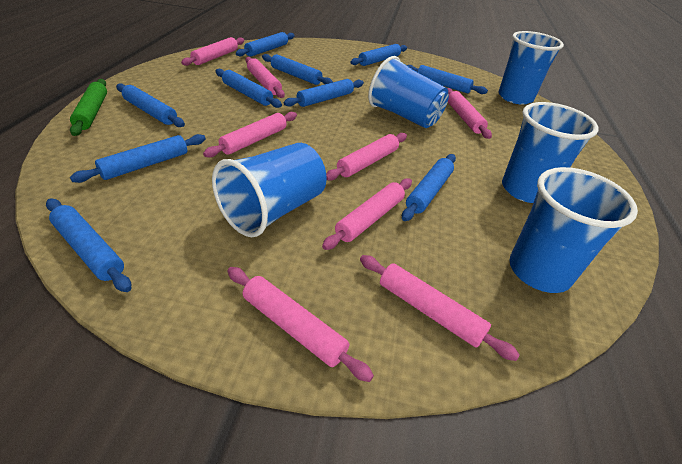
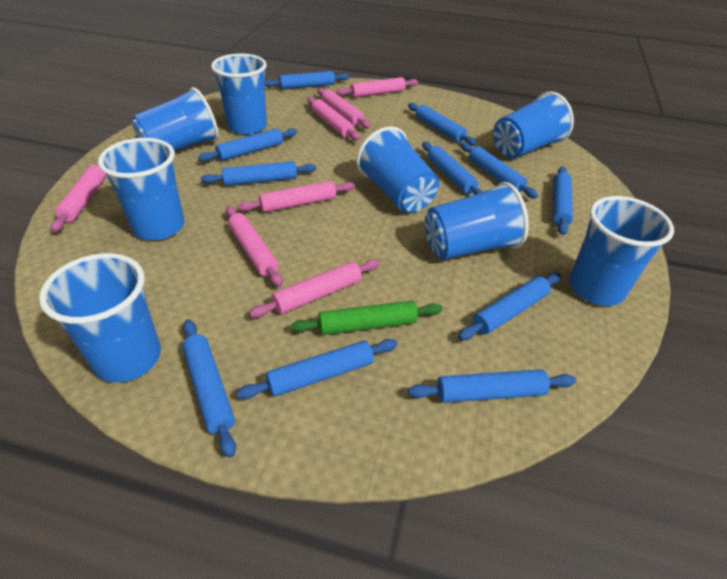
blue cup: 5 -> 8
blue rolling pin: 10 -> 11
pink rolling pin: 8 -> 7

